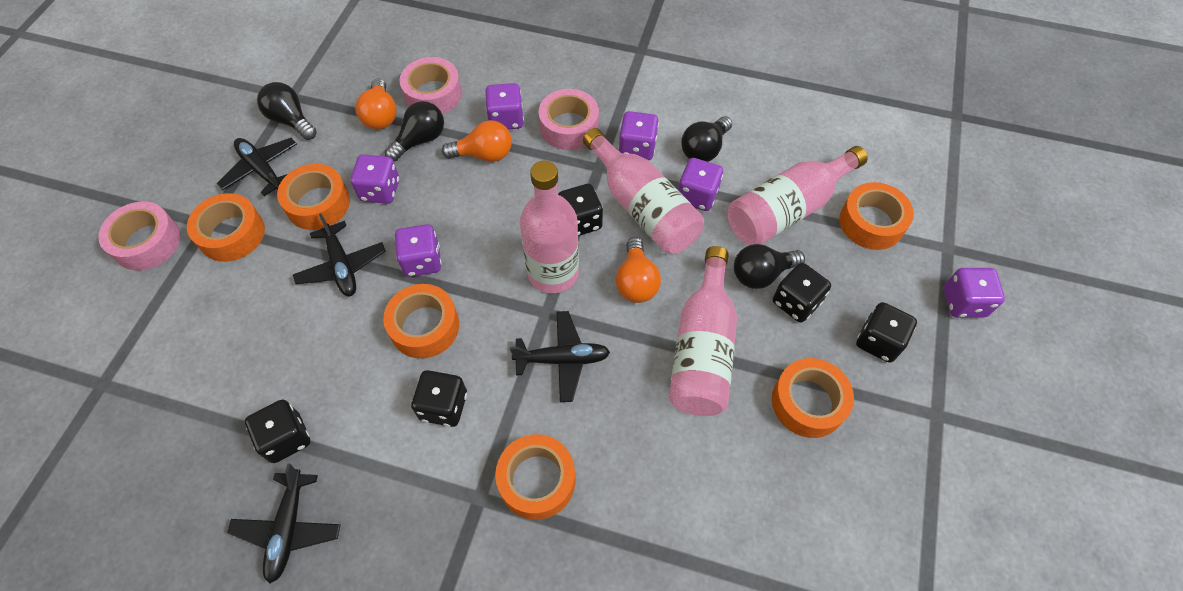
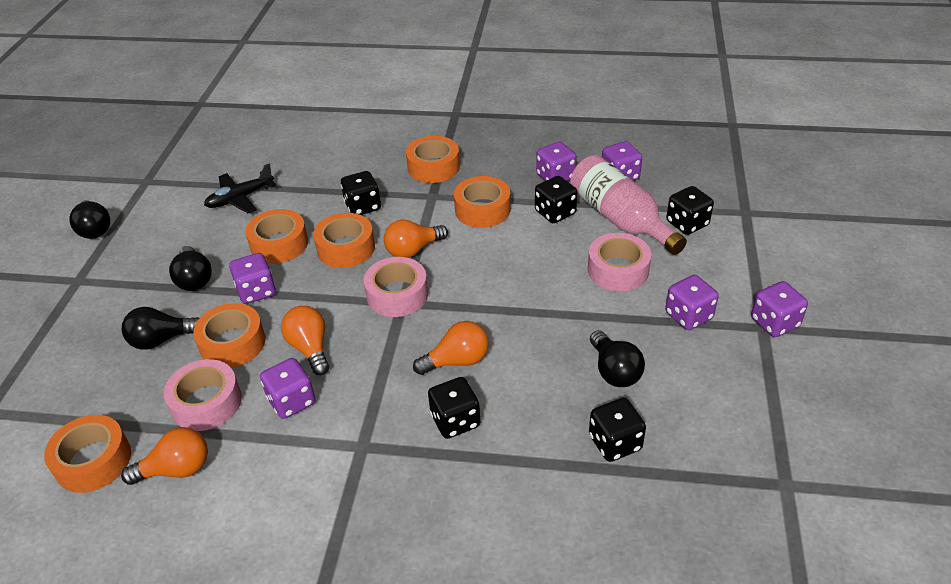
black plane: 4 -> 1
orange light bulb: 3 -> 4
pink bottle: 4 -> 1

